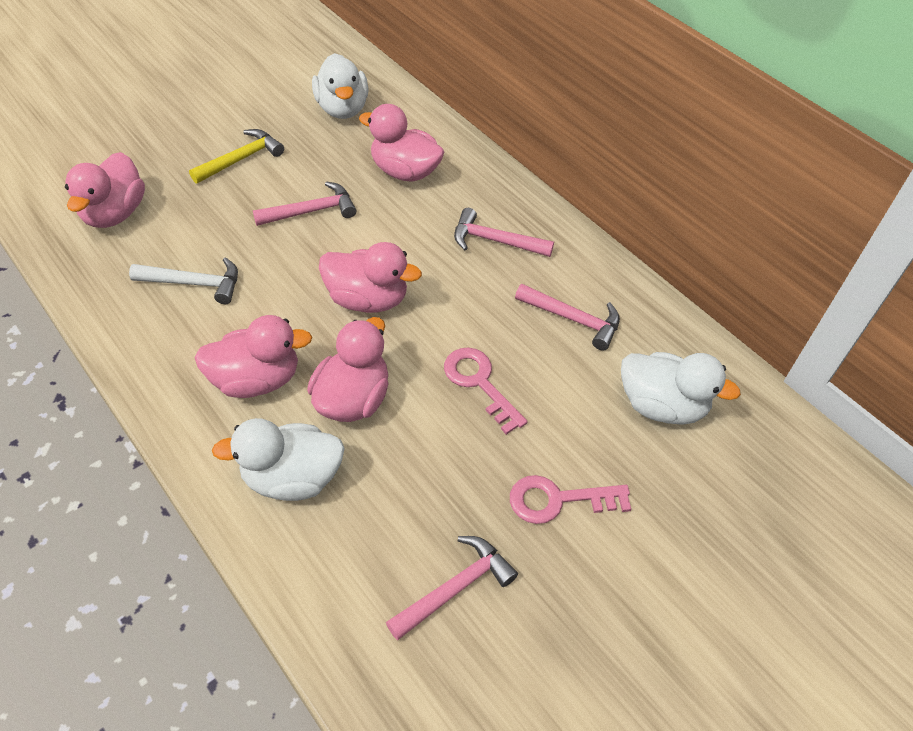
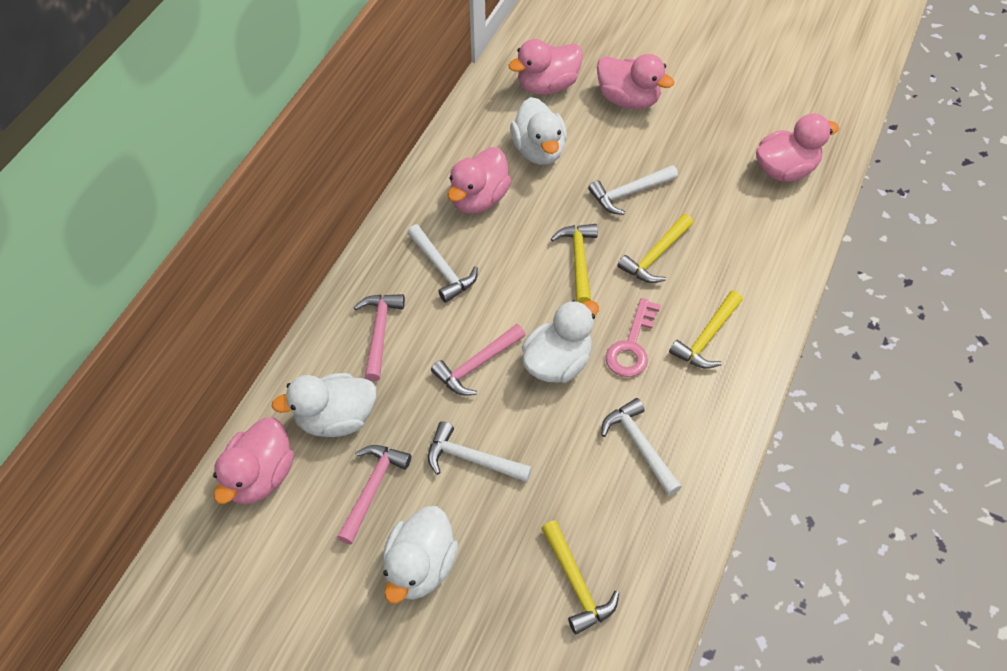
pink hammer: 4 -> 3
pink key: 2 -> 1
white duck: 3 -> 4
white hammer: 1 -> 4
yellow hammer: 1 -> 4

